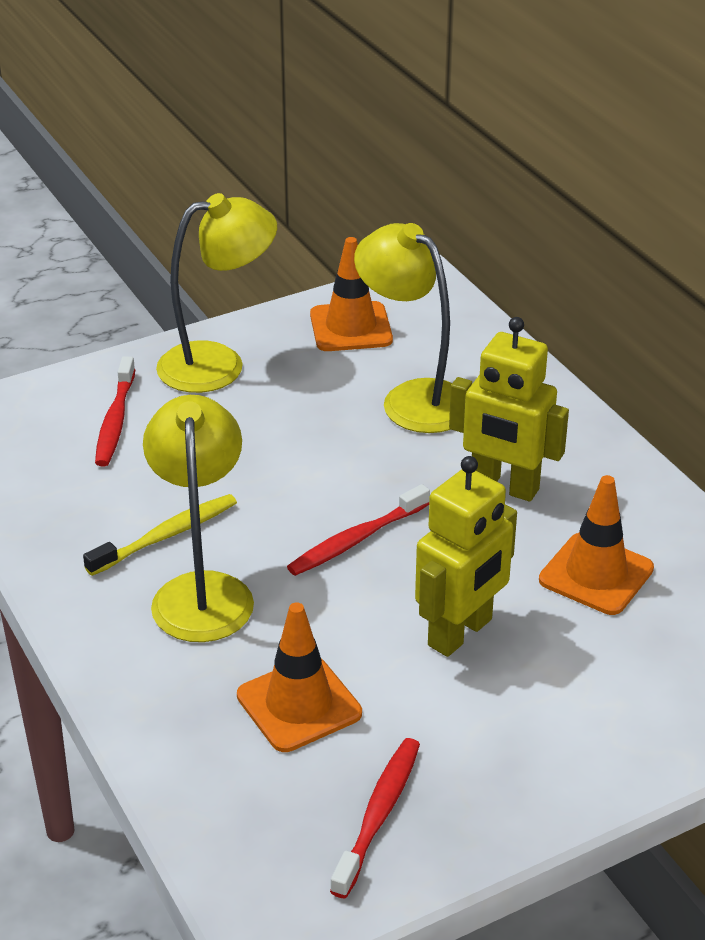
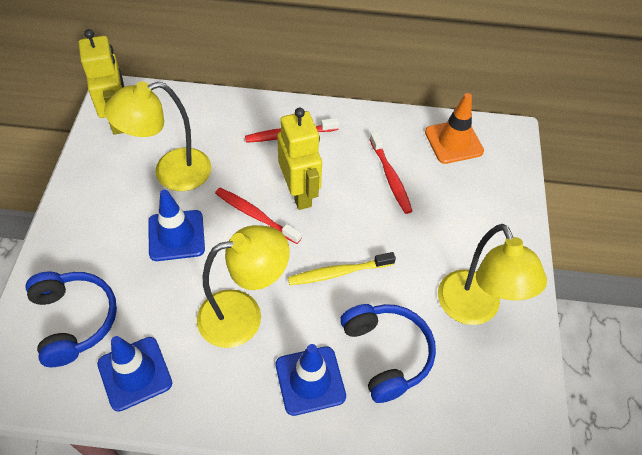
blue headphones: 0 -> 2
blue traffic cone: 0 -> 3
orange traffic cone: 3 -> 1

